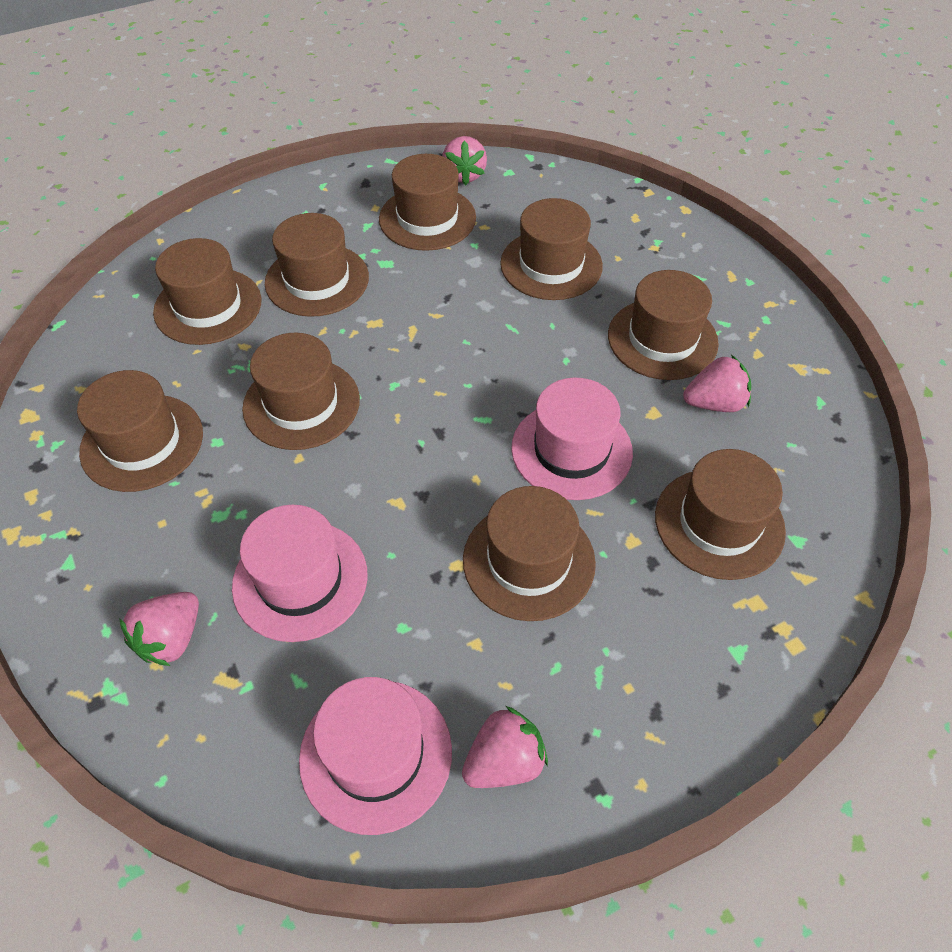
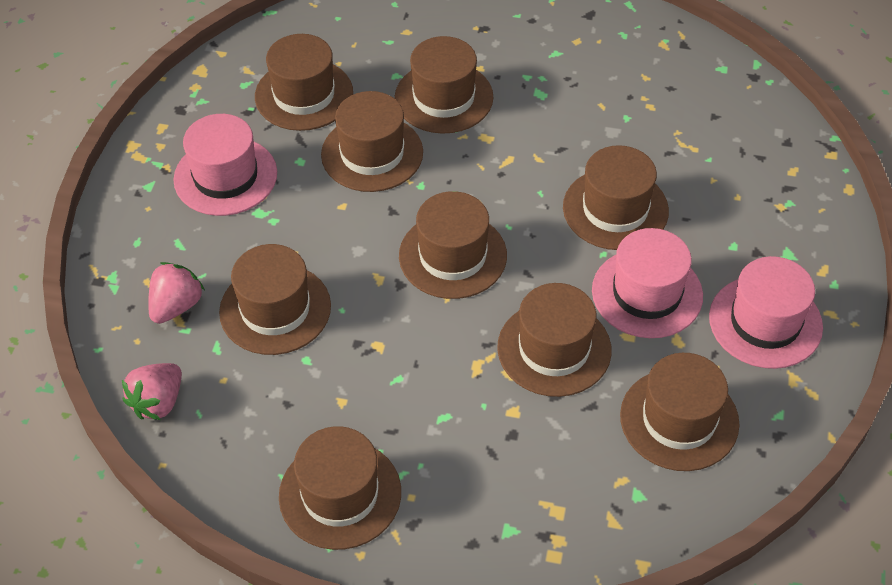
pink strawberry: 4 -> 2

